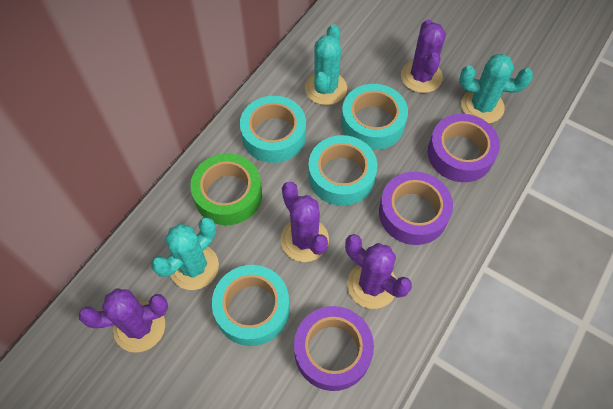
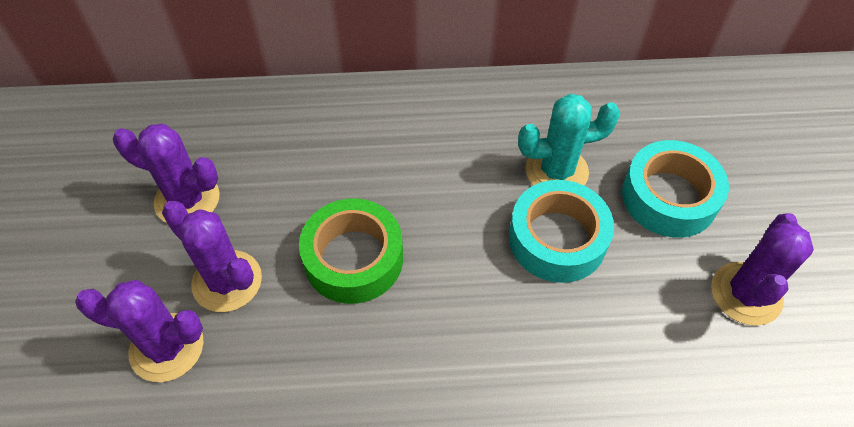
purple tape: 3 -> 0
turquoise cactus: 3 -> 1
turquoise tape: 4 -> 2

